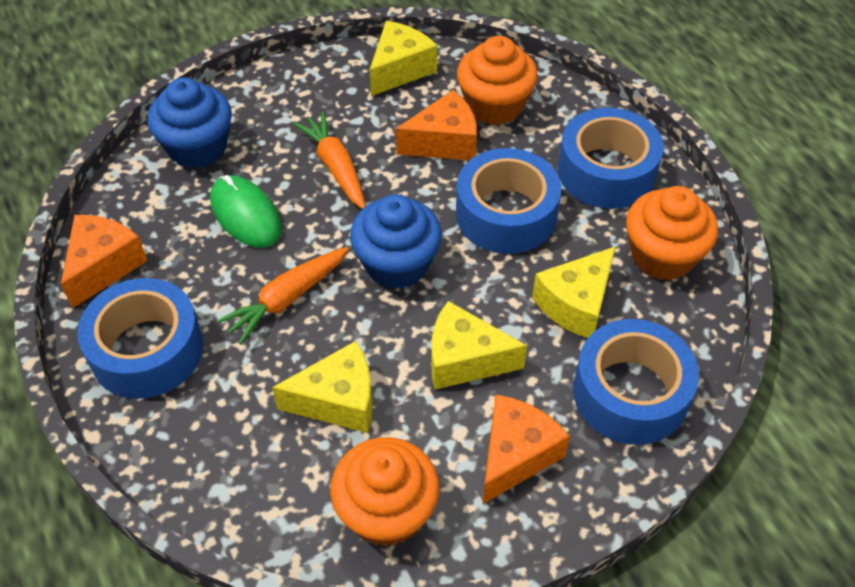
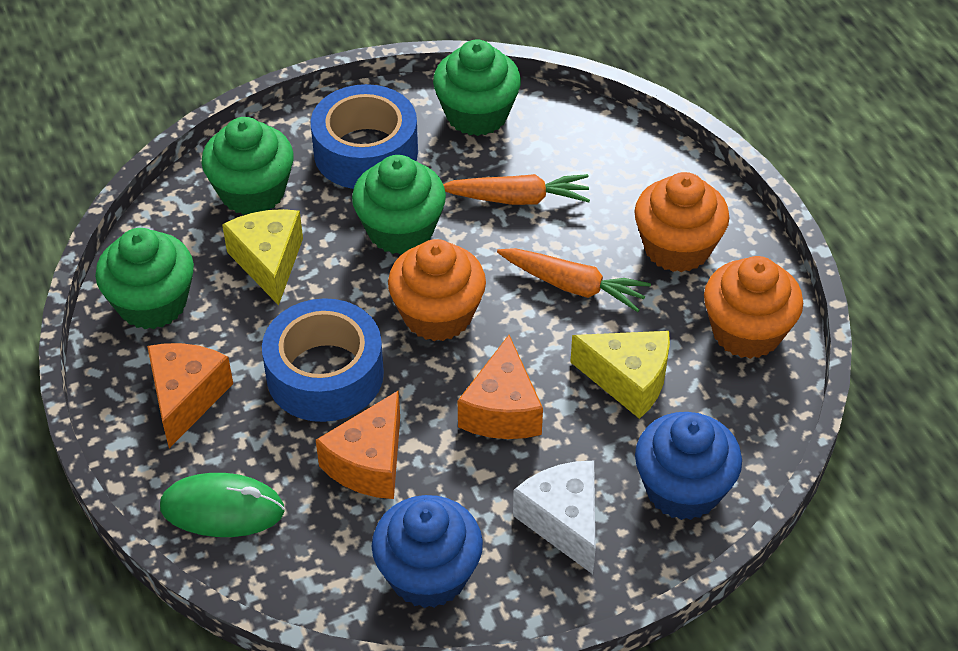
blue tape: 4 -> 2
green cupcake: 0 -> 4
white cheese: 0 -> 1
yellow cheese: 4 -> 2

